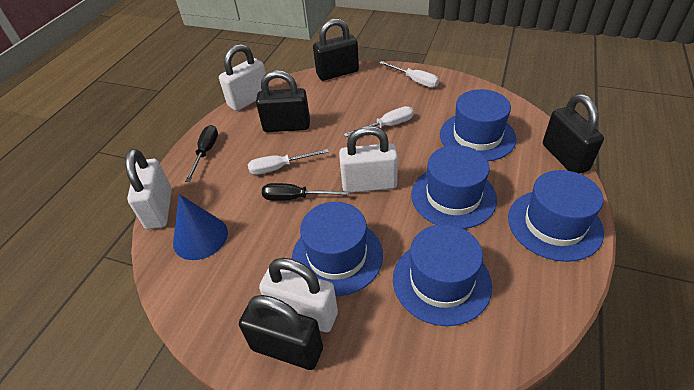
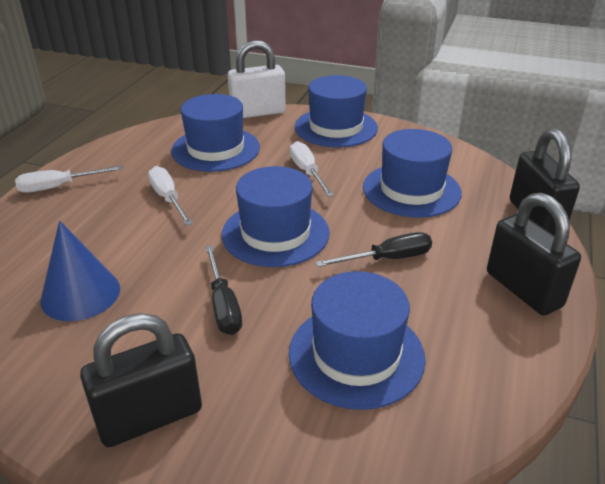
black padlock: 4 -> 3
white padlock: 4 -> 1

